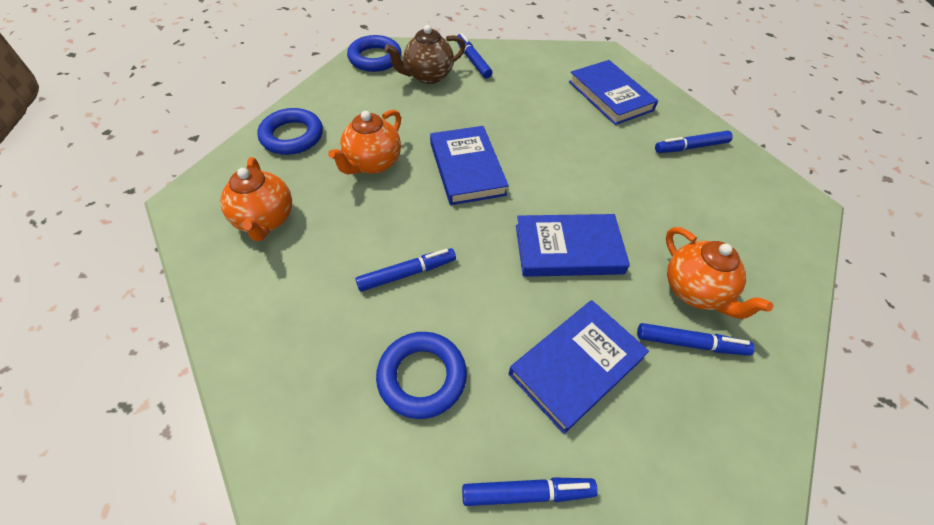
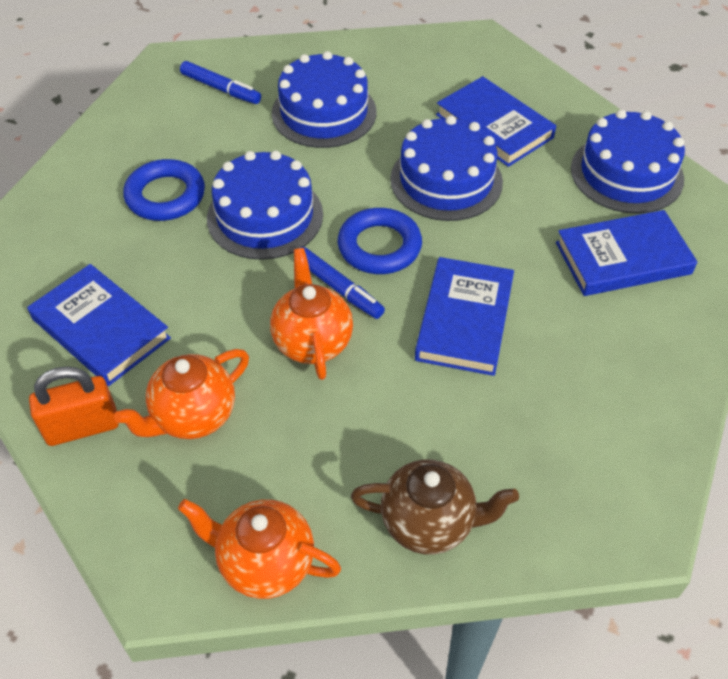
blue cake: 0 -> 4
blue marker: 5 -> 2
blue ring: 3 -> 2
orange padlock: 0 -> 1

